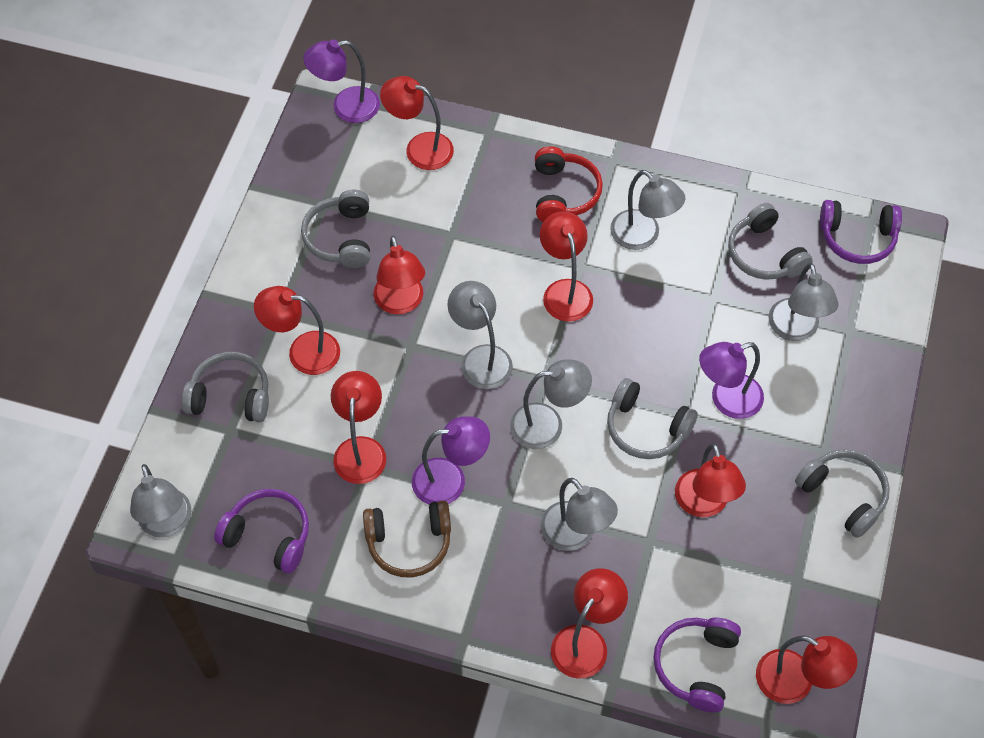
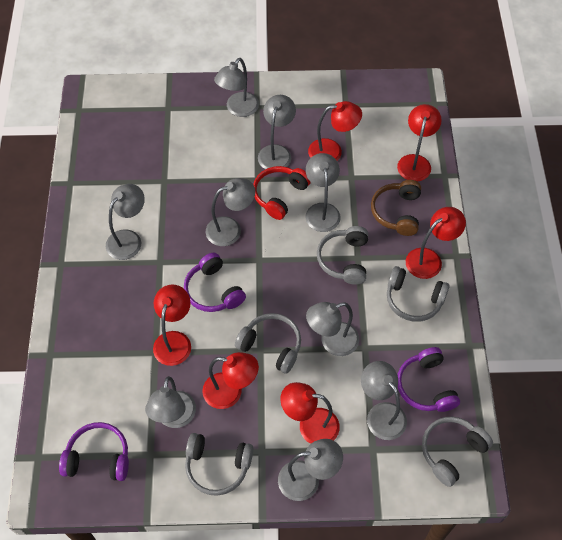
grey lamp: 6 -> 9
purple lamp: 3 -> 0
red lamp: 8 -> 6

